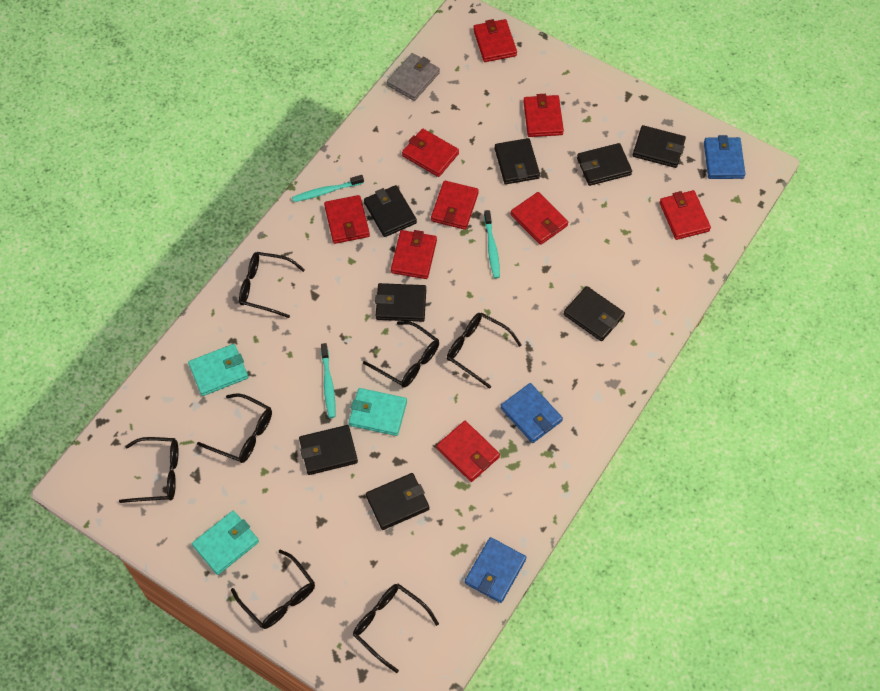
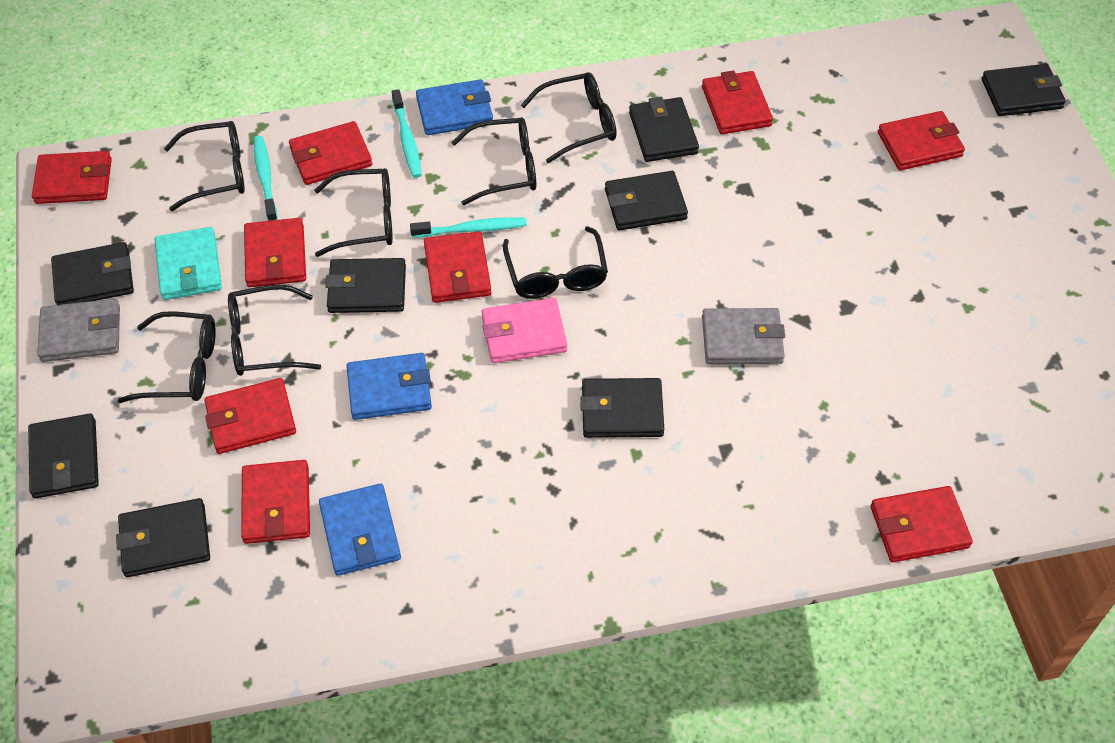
grey wallet: 1 -> 2
pink wallet: 0 -> 1
turquoise wallet: 3 -> 1

